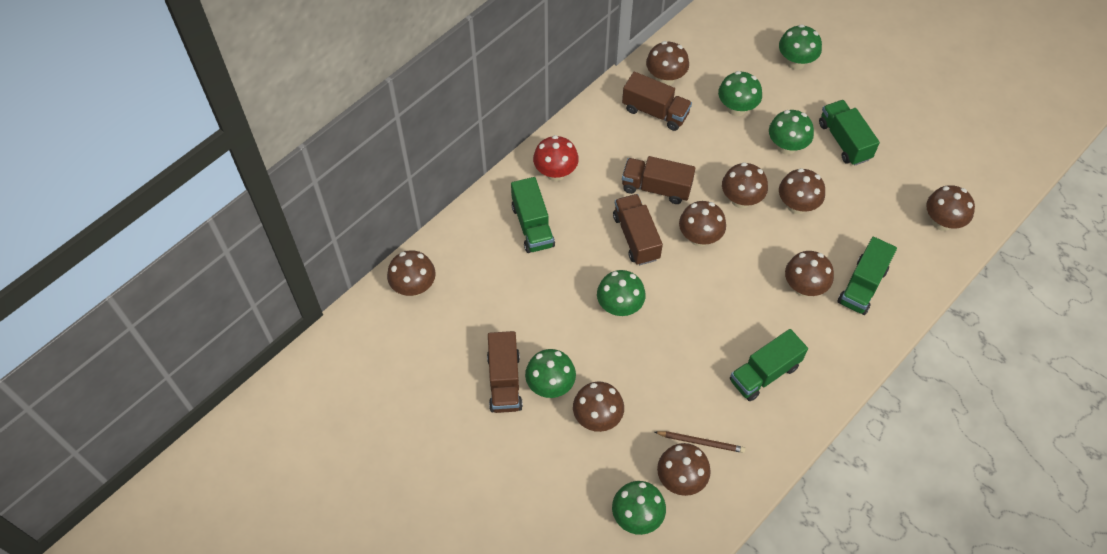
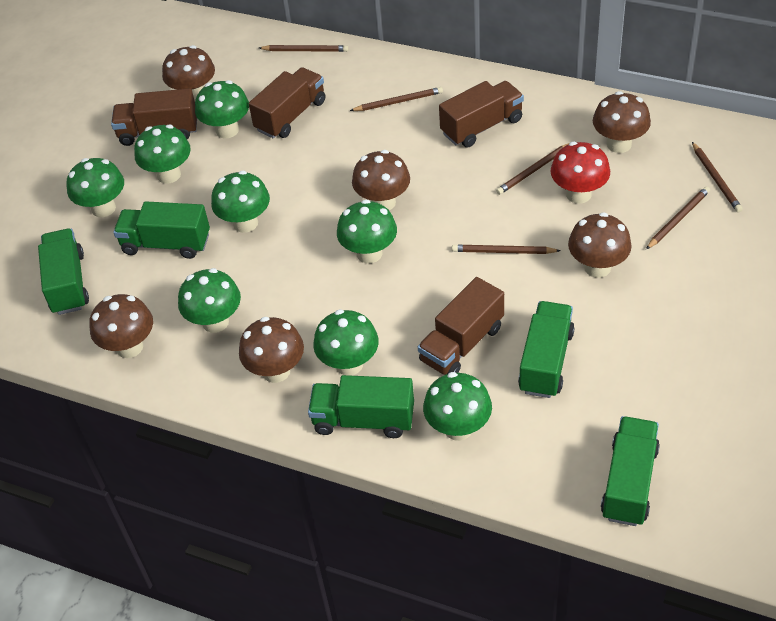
brown mushroom: 9 -> 6
brown pencil: 1 -> 6
green mushroom: 6 -> 8
green truck: 4 -> 5

